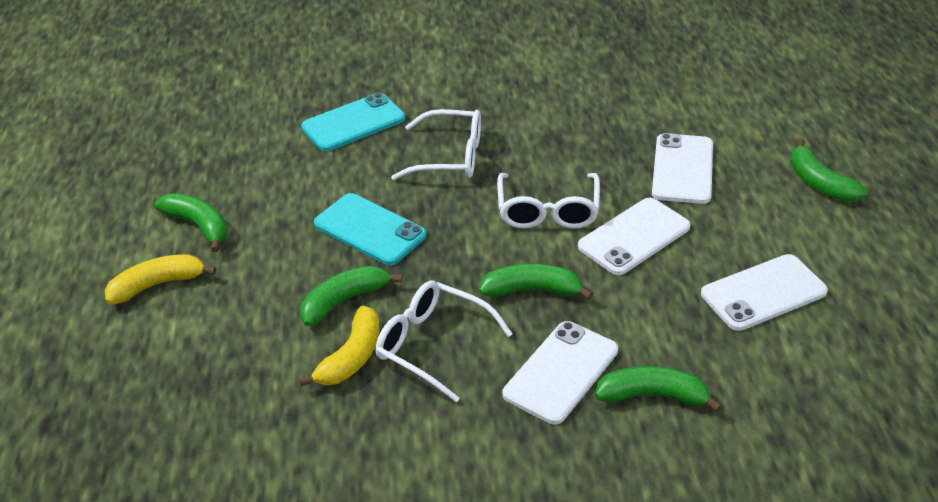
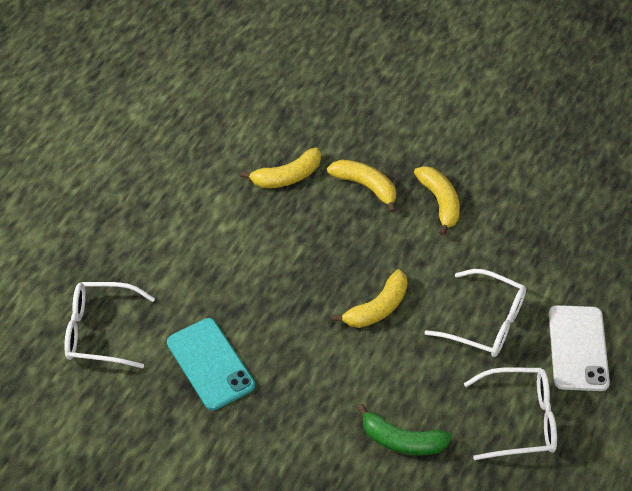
green banana: 5 -> 1
turquoise phone: 2 -> 1
white phone: 4 -> 1
yellow banana: 2 -> 4

